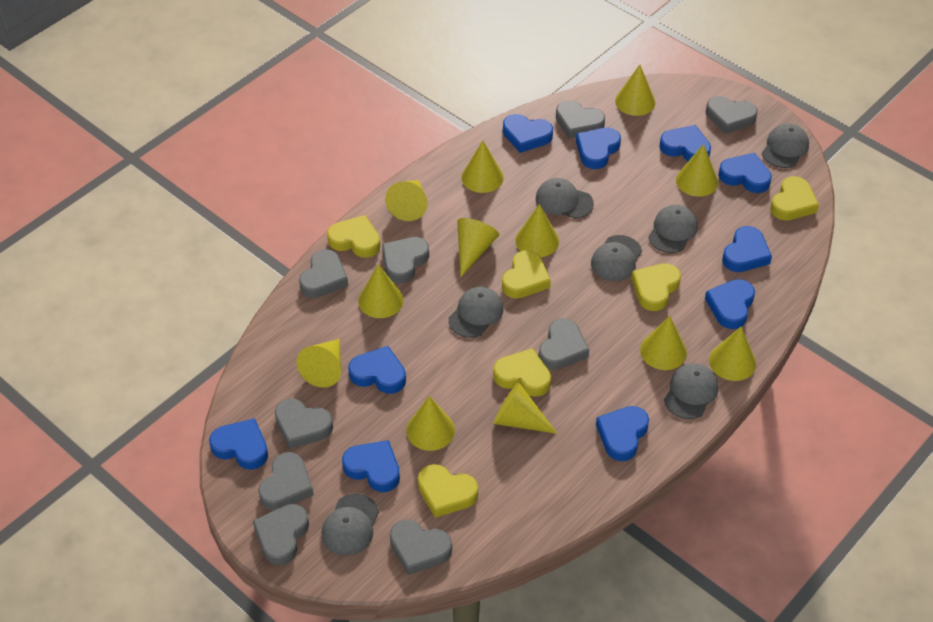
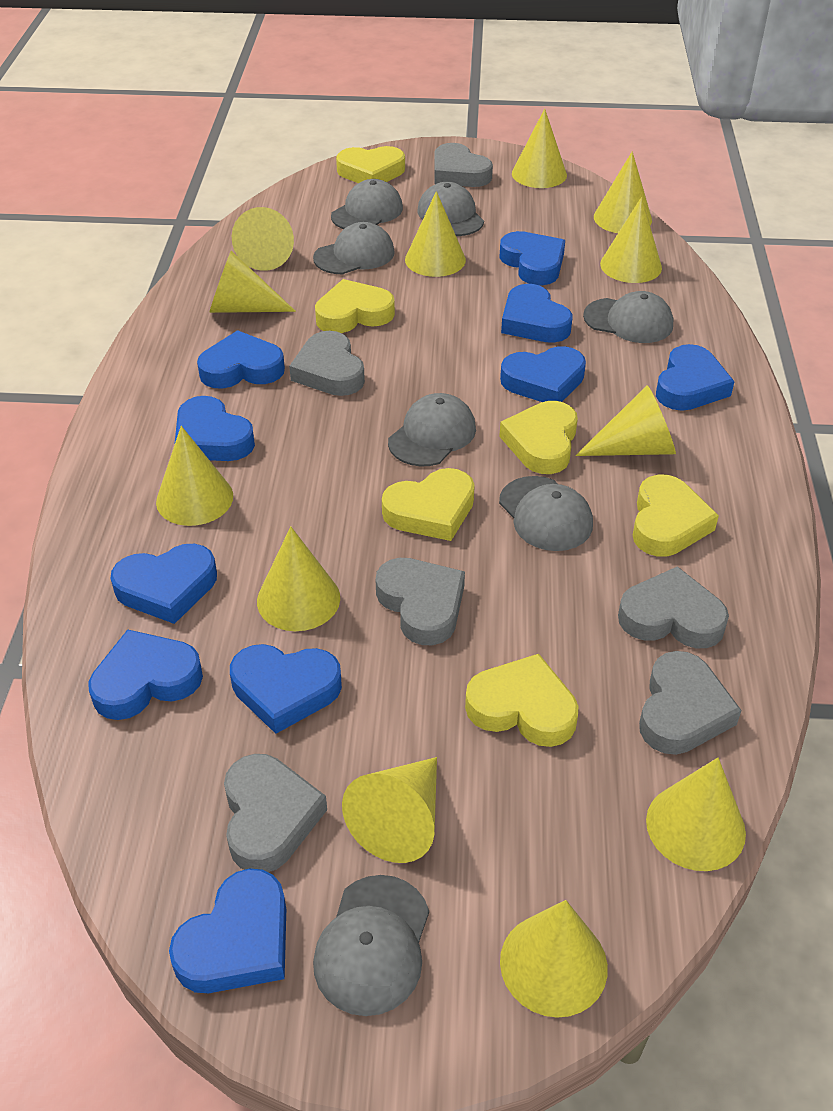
grey heart: 9 -> 6

